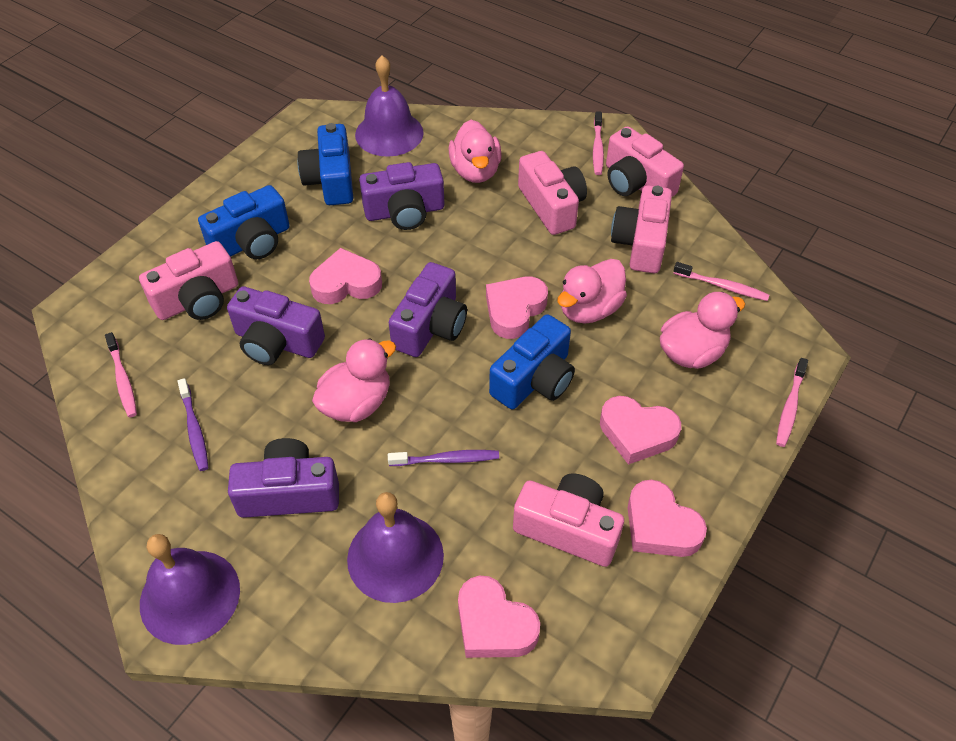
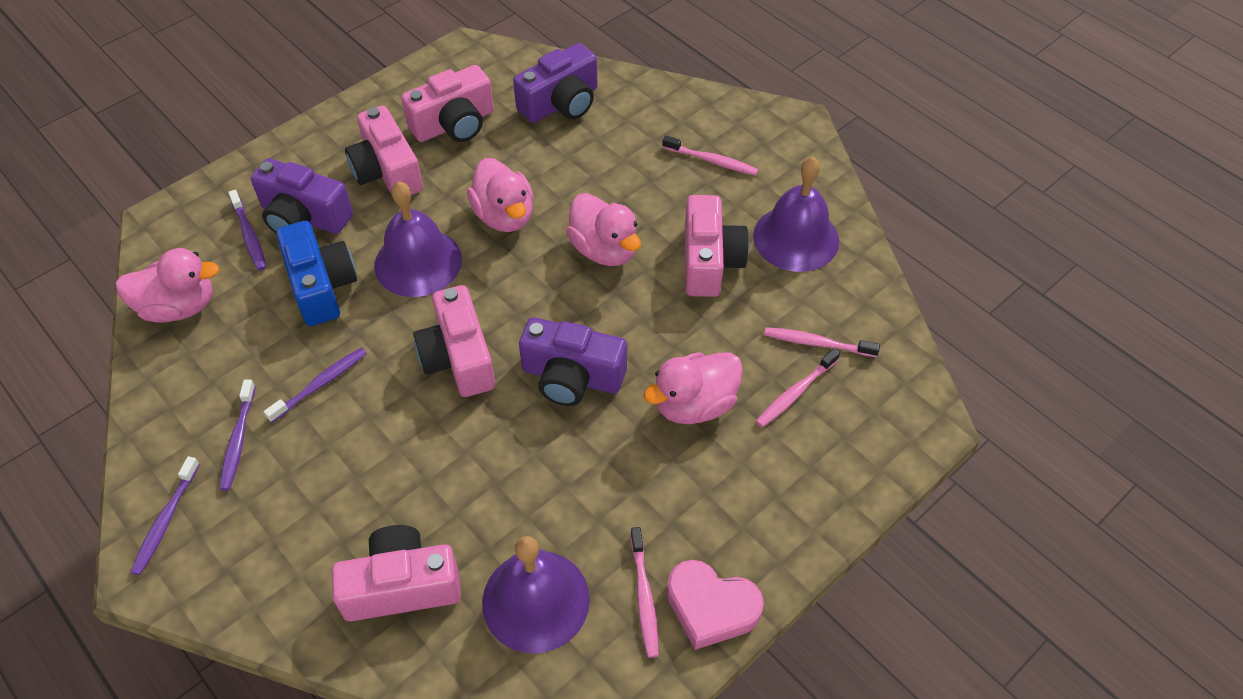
blue camera: 3 -> 1
pink heart: 5 -> 1
purple camera: 4 -> 3
purple toothbrush: 2 -> 4

